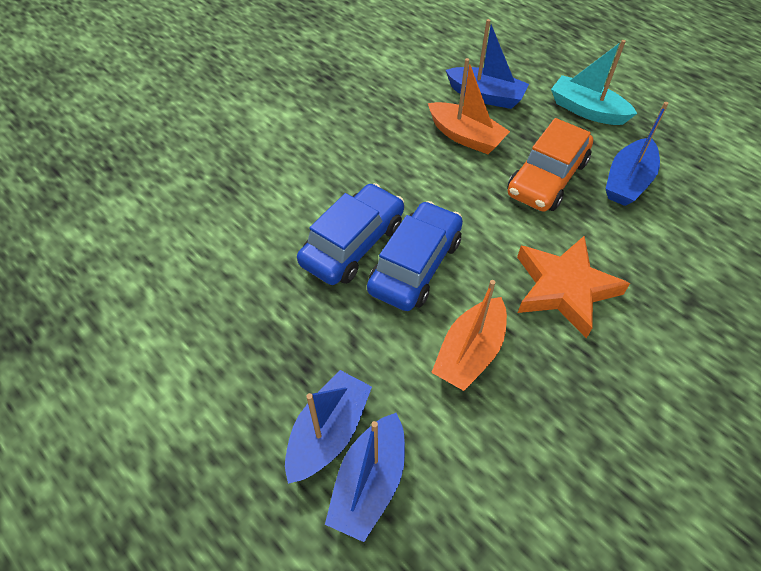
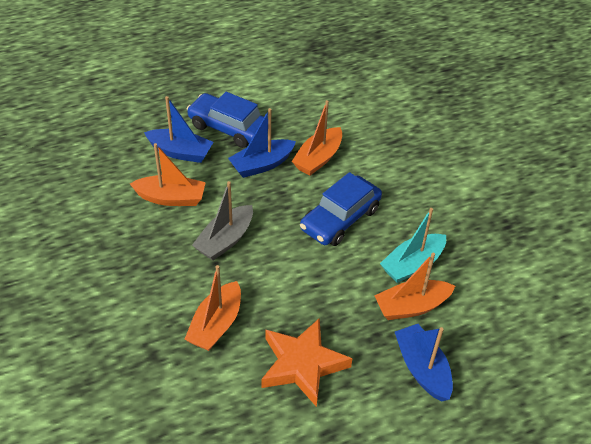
blue boat: 4 -> 3
grey boat: 0 -> 1
orange boat: 2 -> 4
orange car: 1 -> 0

